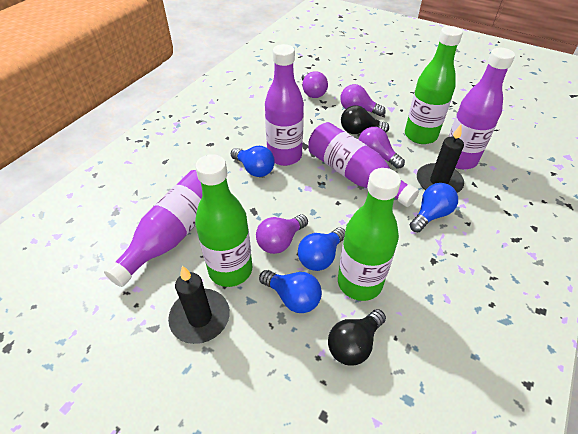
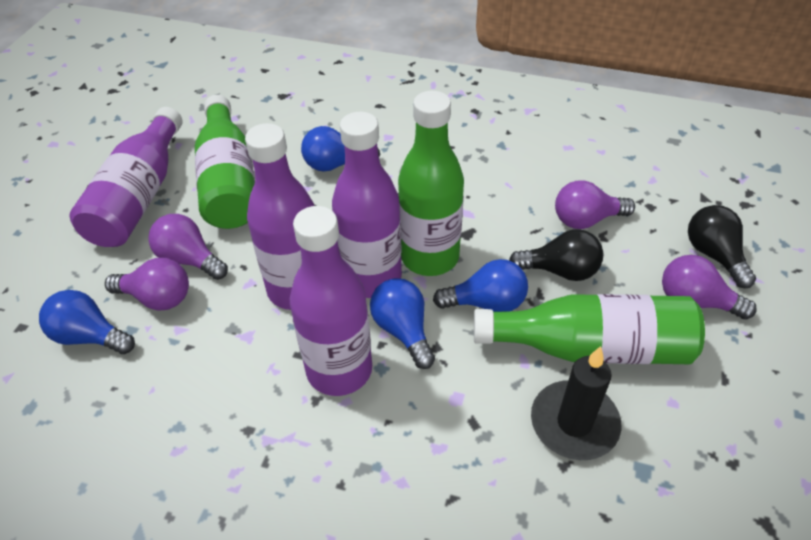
black candle: 2 -> 1

